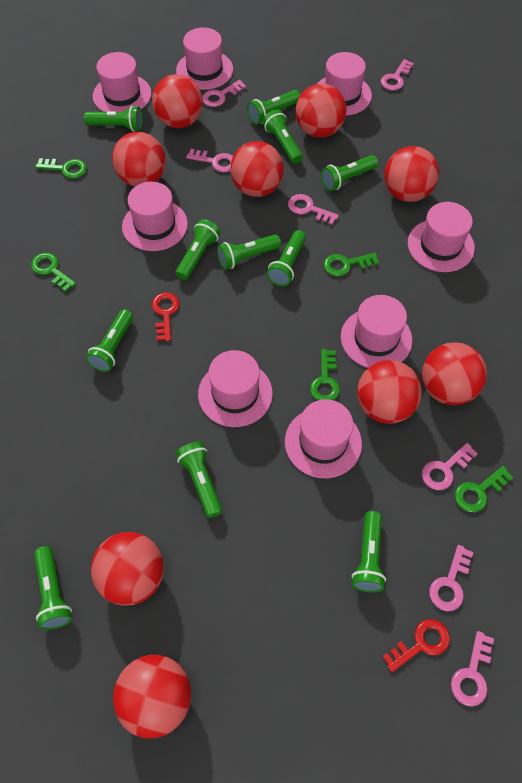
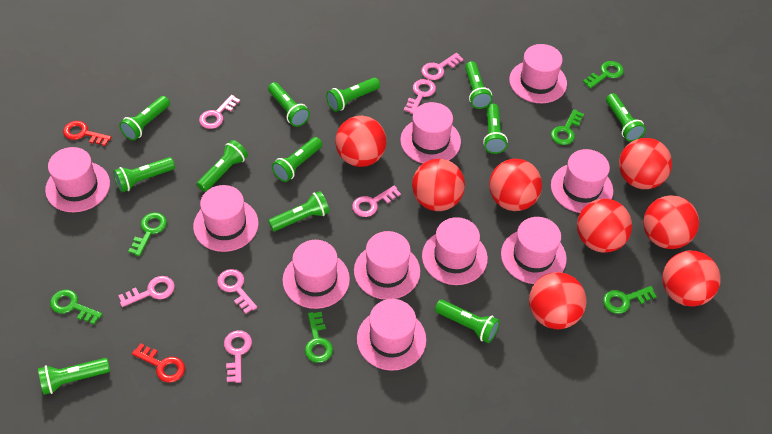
green flashlight: 11 -> 12
green key: 5 -> 6
pink hat: 8 -> 10
red ball: 9 -> 8

